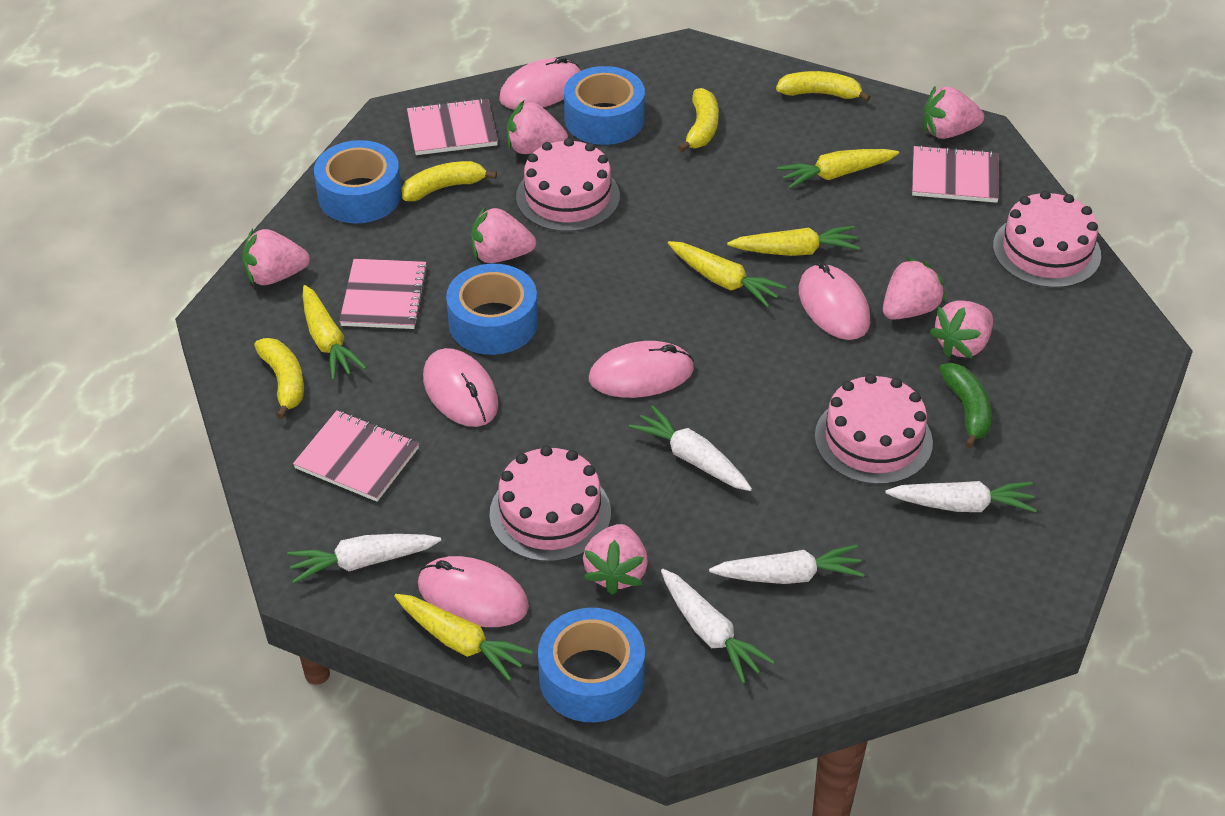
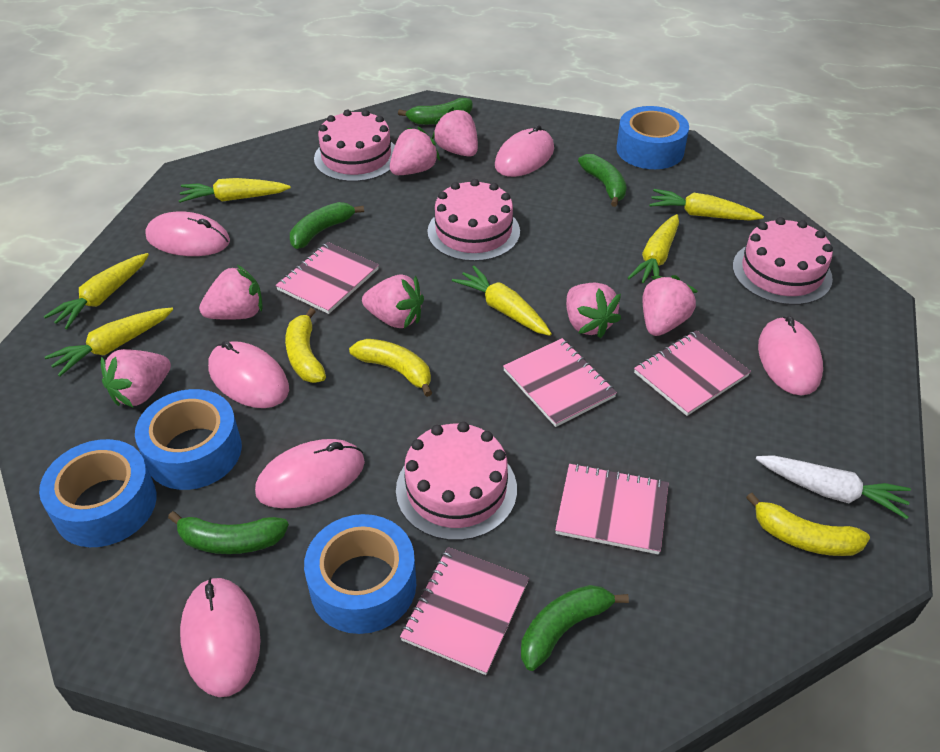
green banana: 1 -> 5
pink mouse: 5 -> 6
pink notebook: 4 -> 5
white carrot: 5 -> 1
yellow banana: 4 -> 3
yellow carrot: 5 -> 6

